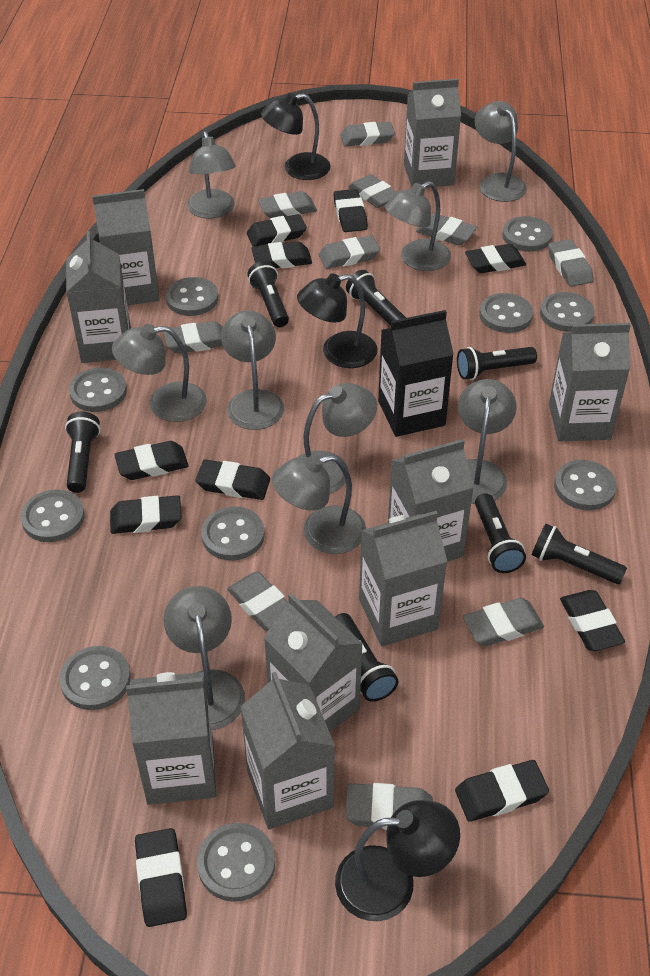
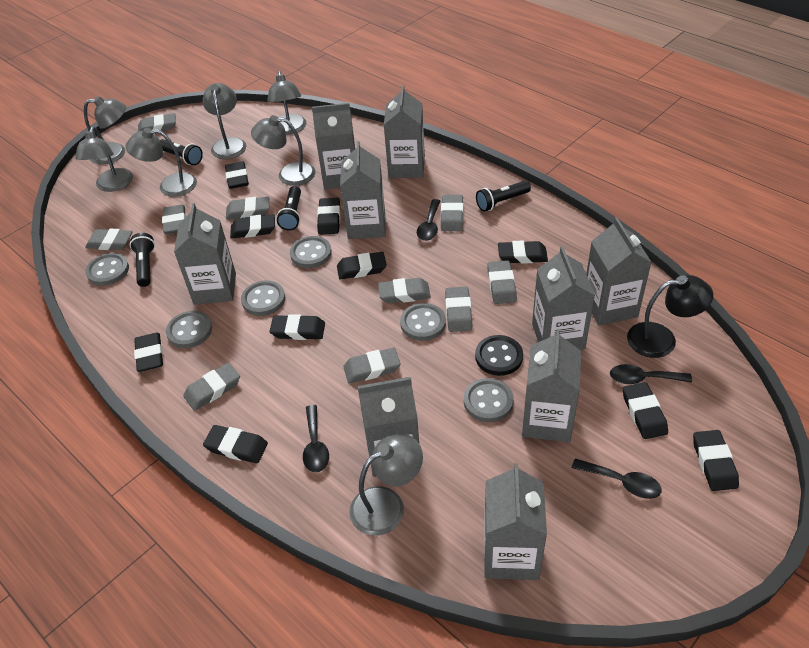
black button: 0 -> 1
black carton: 1 -> 0
black flashlight: 7 -> 4
black lamp: 3 -> 1
black spoon: 0 -> 4
grey button: 10 -> 6
grey lamp: 9 -> 7

